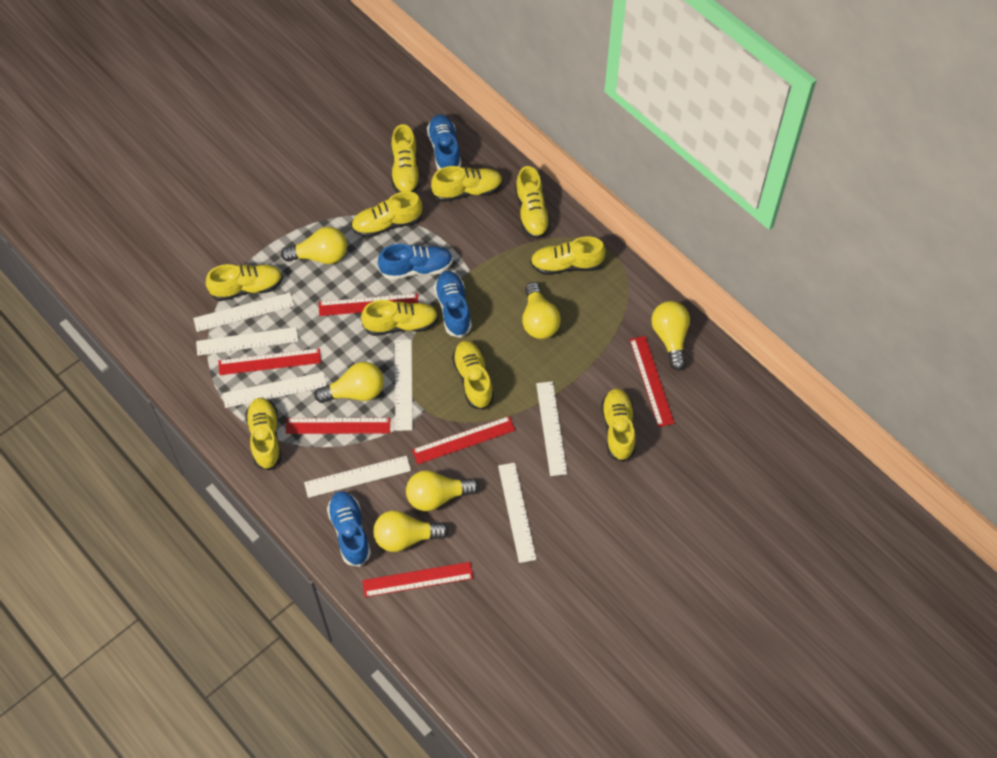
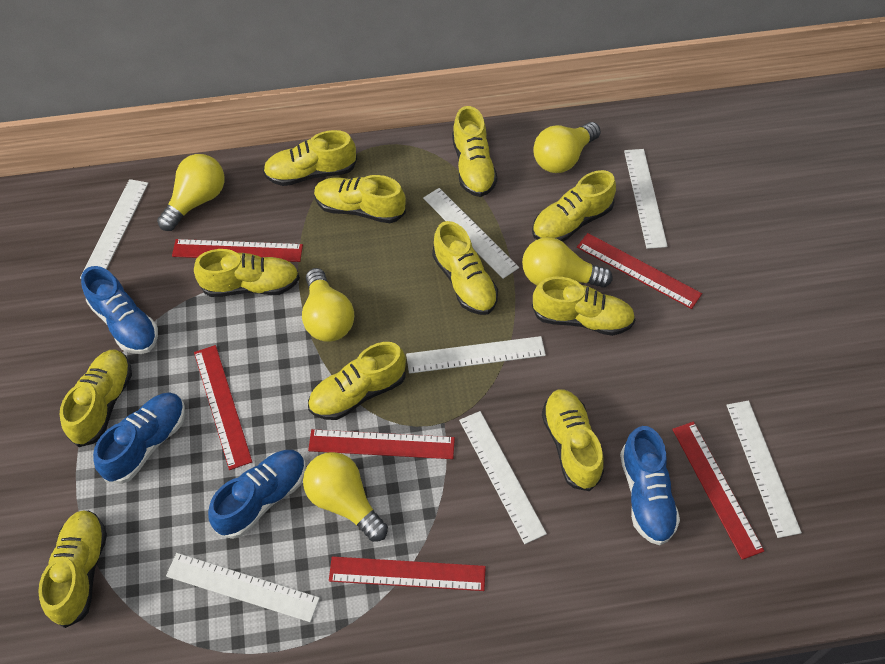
yellow light bulb: 6 -> 5
yellow shoe: 10 -> 11

